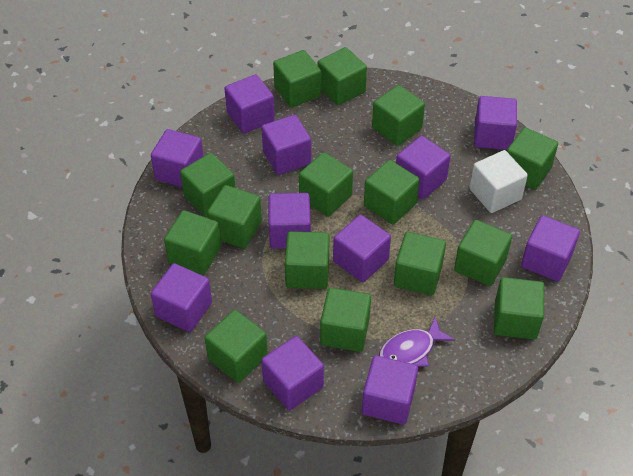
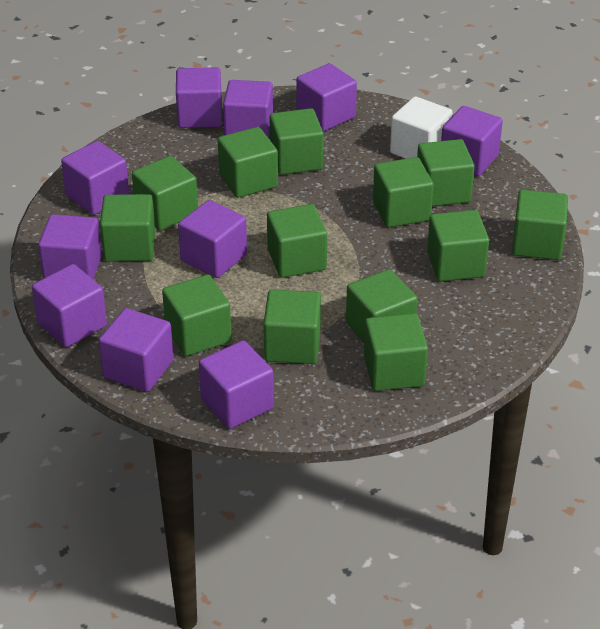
green cube: 15 -> 13
purple cube: 11 -> 10
purple fish: 1 -> 0

